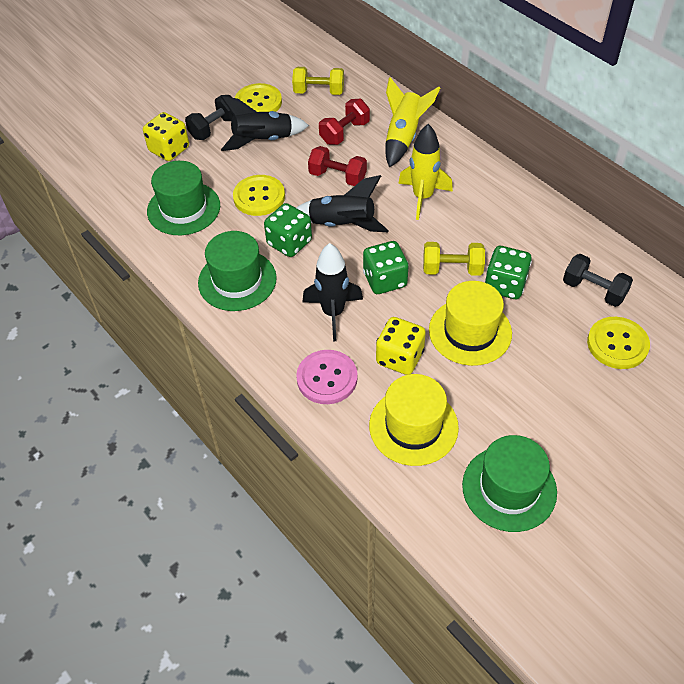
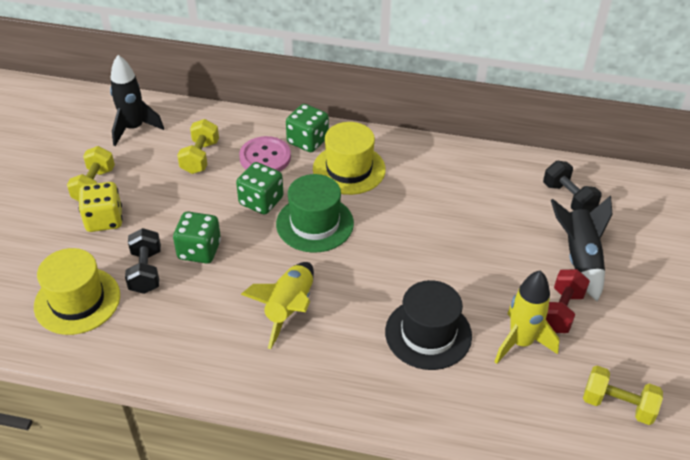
black hat: 0 -> 1
black rocket: 3 -> 2
green hat: 3 -> 1
red dumbbell: 2 -> 1
yellow button: 3 -> 0
yellow dice: 2 -> 1
yellow dumbbell: 2 -> 3

